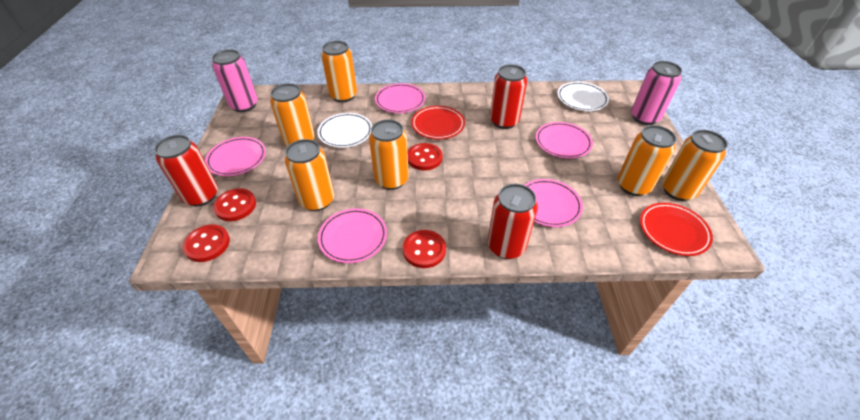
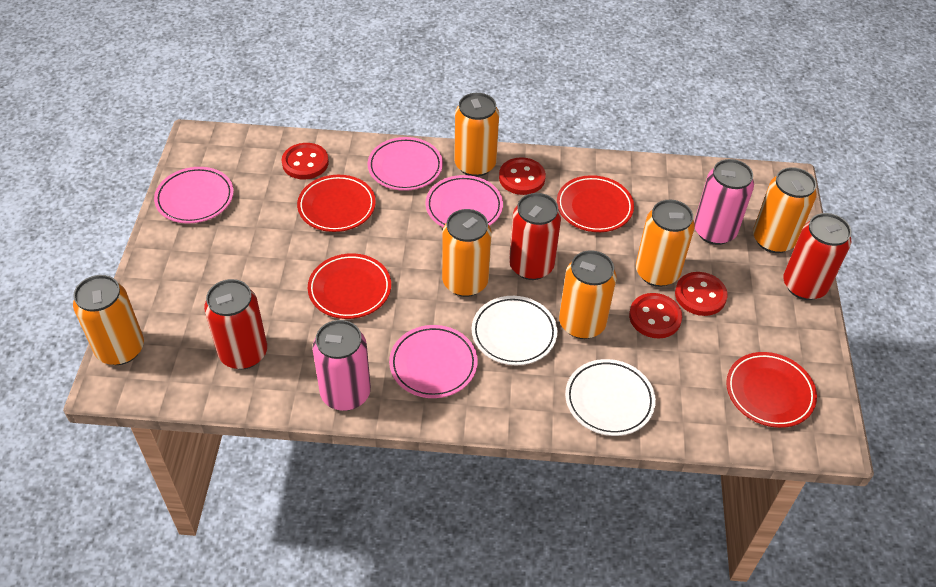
pink plate: 5 -> 4
red plate: 2 -> 4

